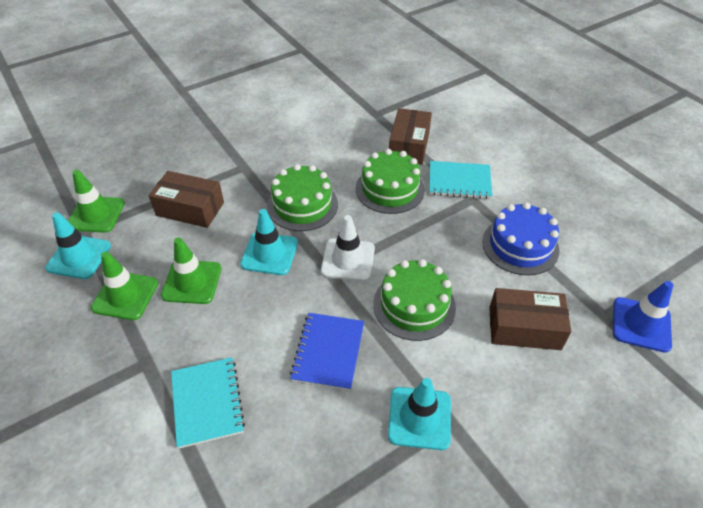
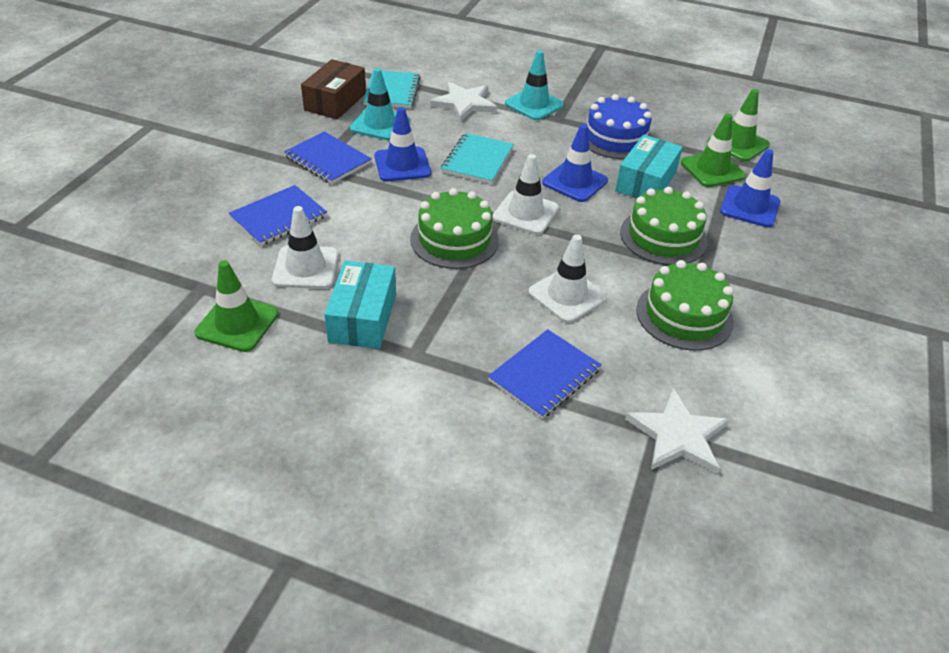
blue notebook: 1 -> 3
blue traffic cone: 1 -> 3
brown box: 3 -> 1
turquoise box: 0 -> 2
turquoise traffic cone: 3 -> 2
white star: 0 -> 2
white traffic cone: 1 -> 3

